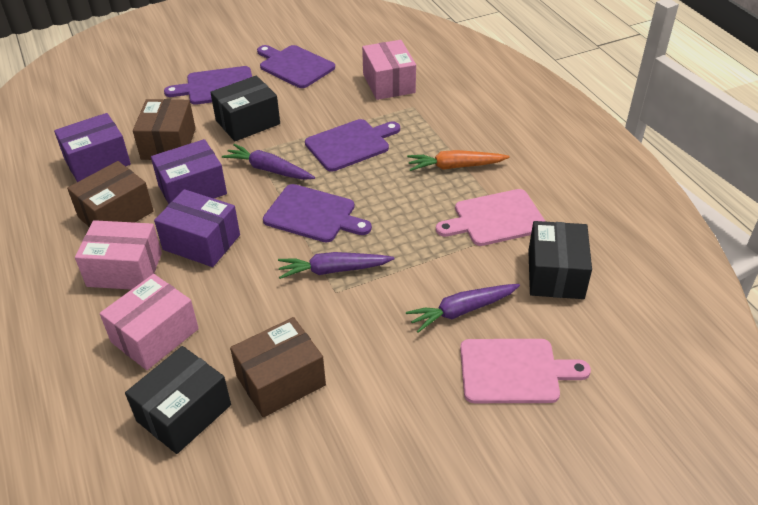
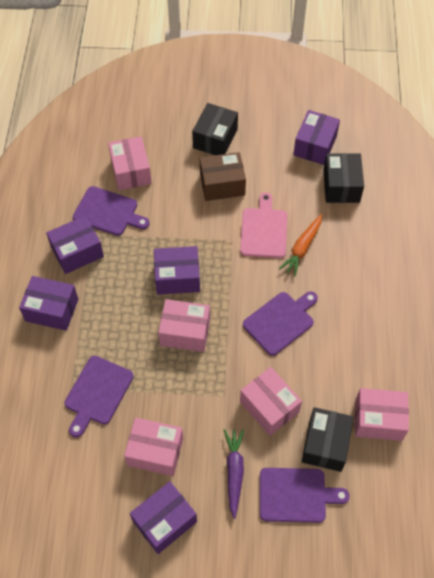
brown box: 3 -> 1
pink box: 3 -> 5
pink cutting board: 2 -> 1
purple box: 3 -> 5
purple carrot: 3 -> 1

